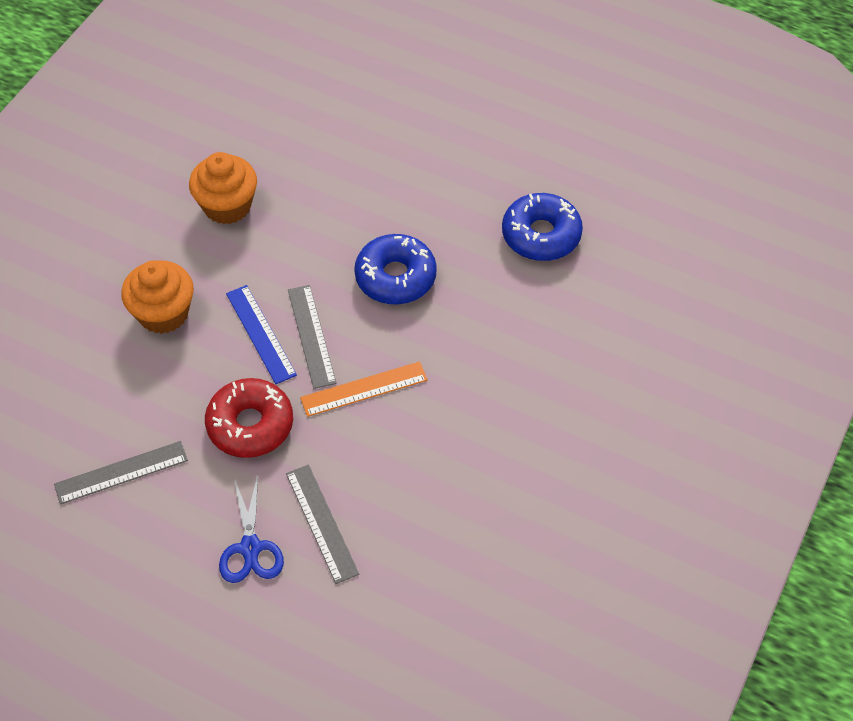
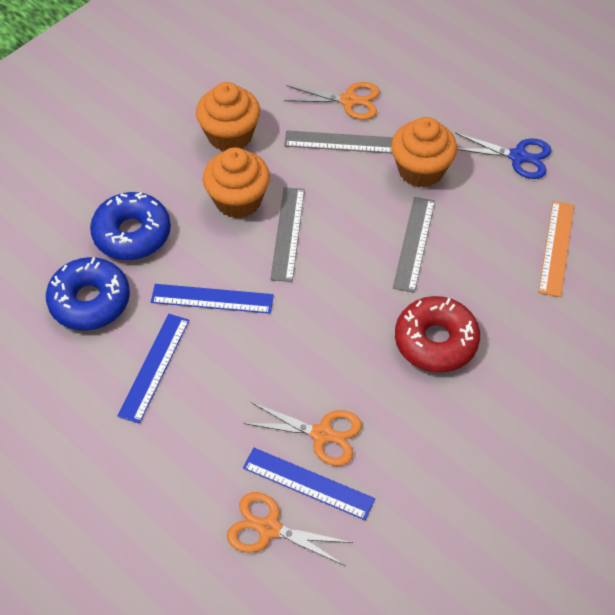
blue ruler: 1 -> 3
orange cupcake: 2 -> 3
orange scissors: 0 -> 3

